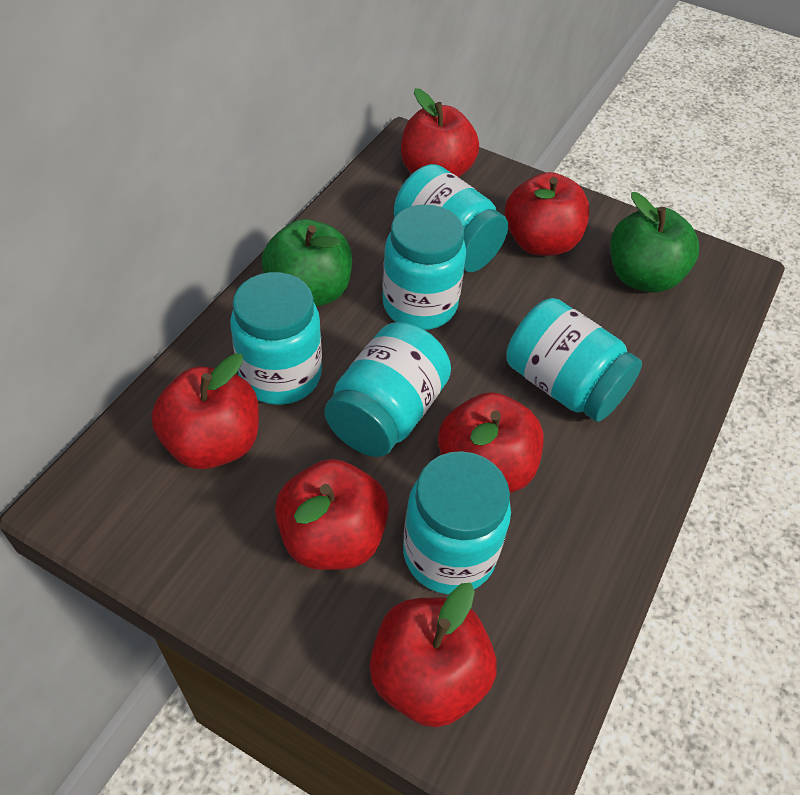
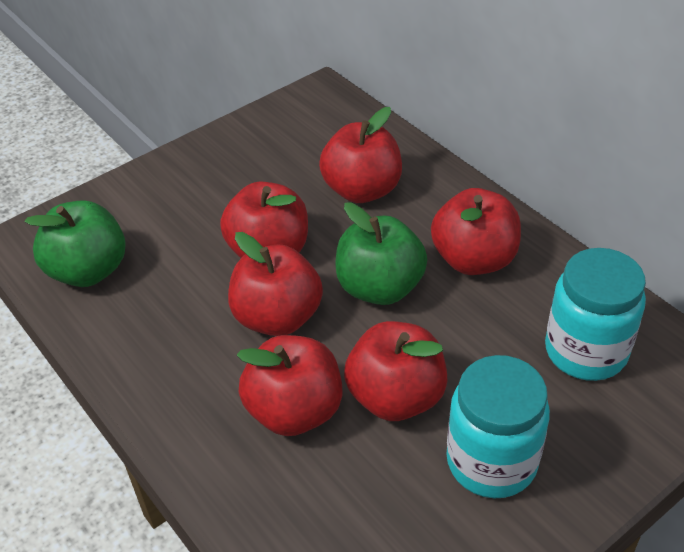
turquoise jar: 6 -> 2

